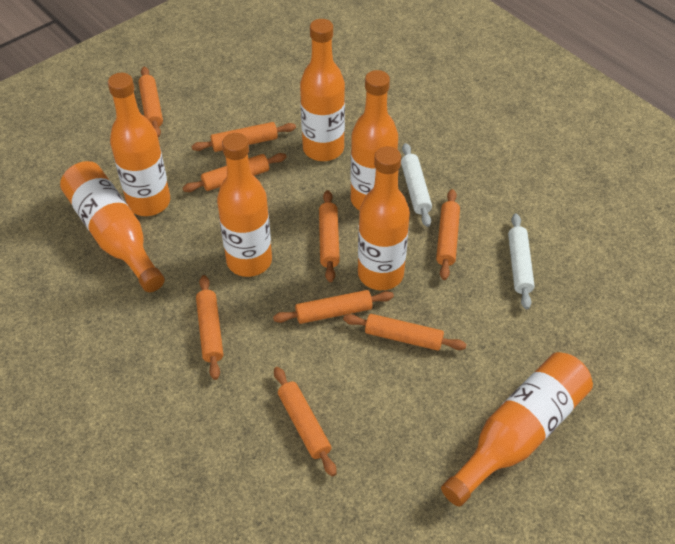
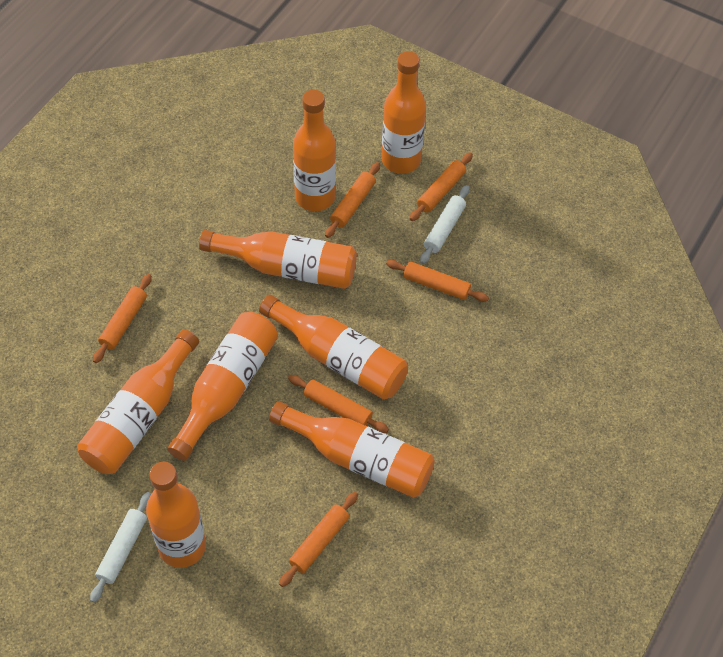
orange bottle: 7 -> 8
orange rolling pin: 9 -> 6

